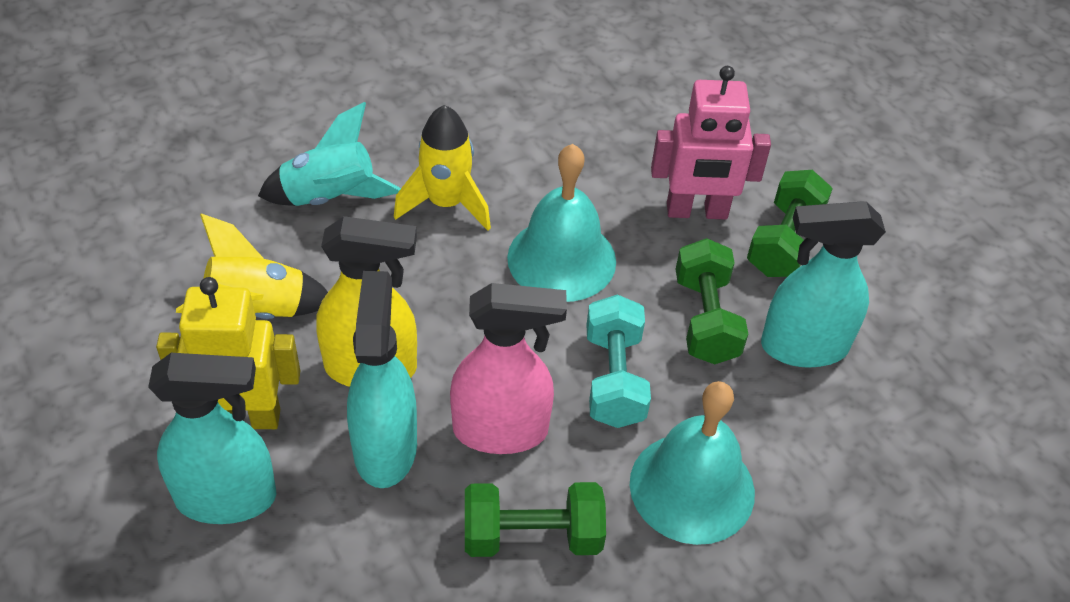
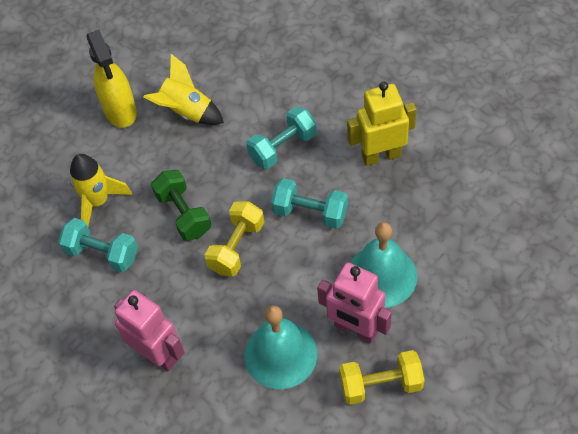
green dumbbell: 3 -> 1
pink robot: 1 -> 2
pink spray bottle: 1 -> 0
turquoise dumbbell: 1 -> 3
turquoise rocket: 1 -> 0
turquoise spray bottle: 3 -> 0
yellow dumbbell: 0 -> 2

